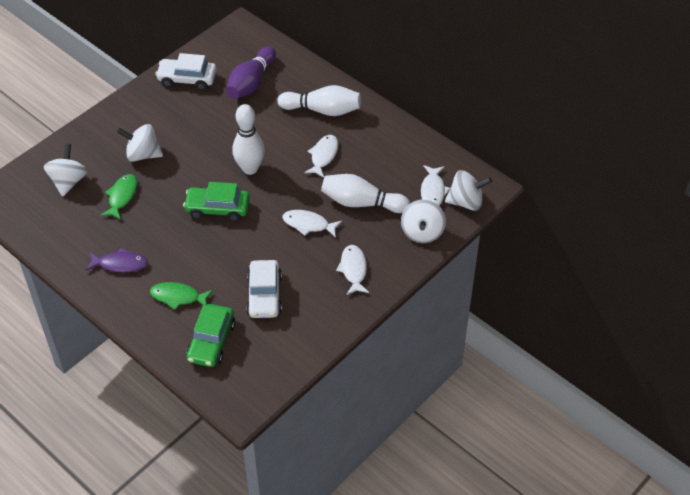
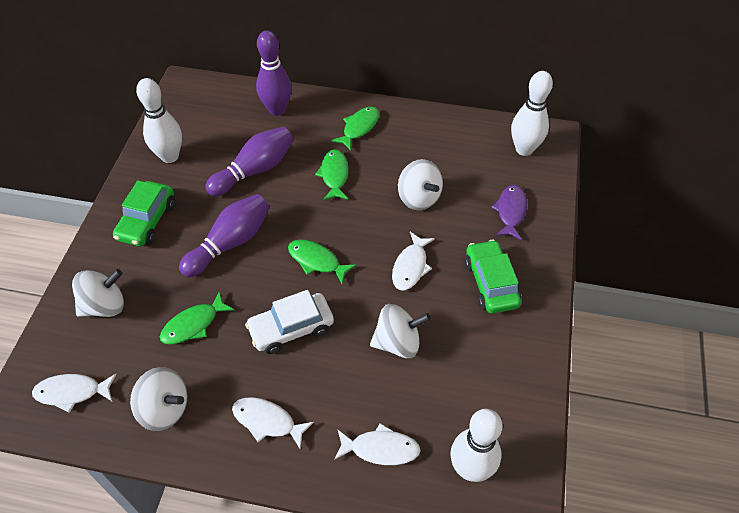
green fish: 2 -> 4
purple bowling pin: 1 -> 3
white car: 2 -> 1

